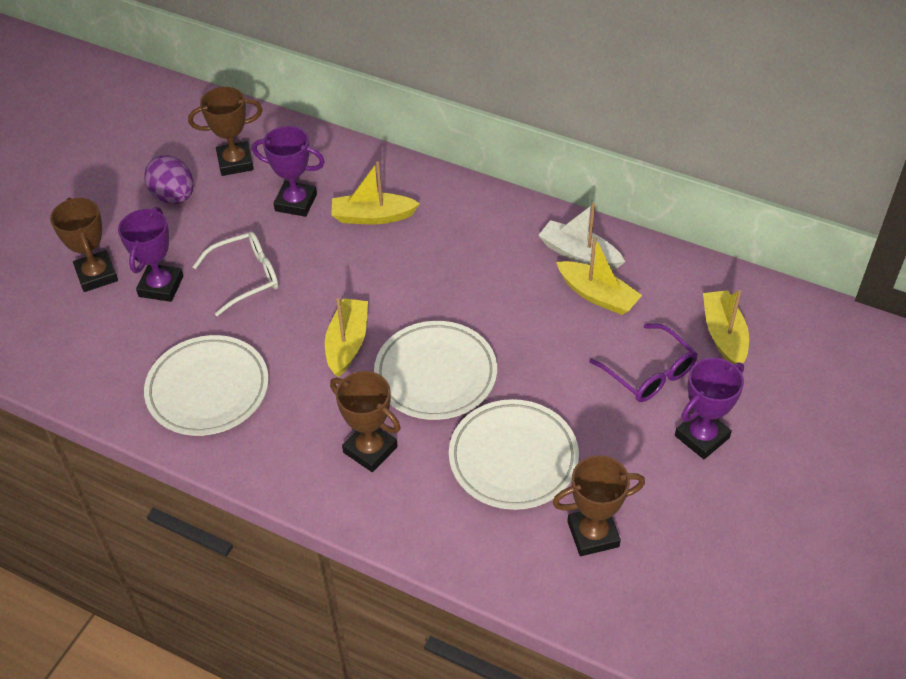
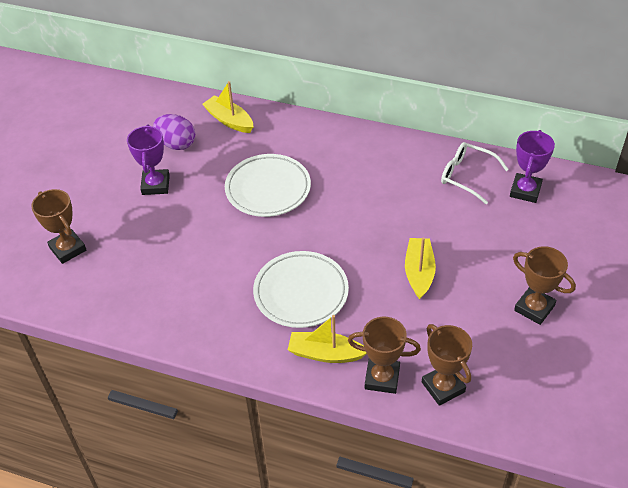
purple glasses: 1 -> 0
purple trophy: 3 -> 2
white boat: 1 -> 0
white plate: 3 -> 2
yellow boat: 4 -> 3

